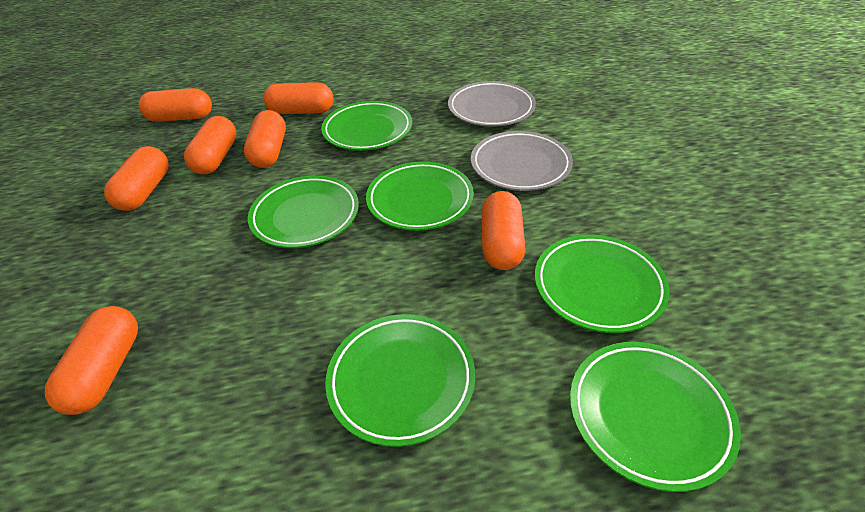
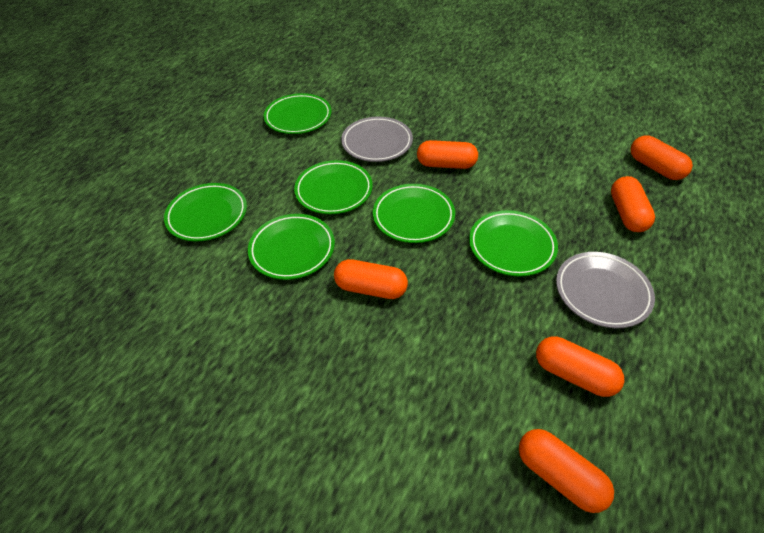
orange capsule: 7 -> 6

